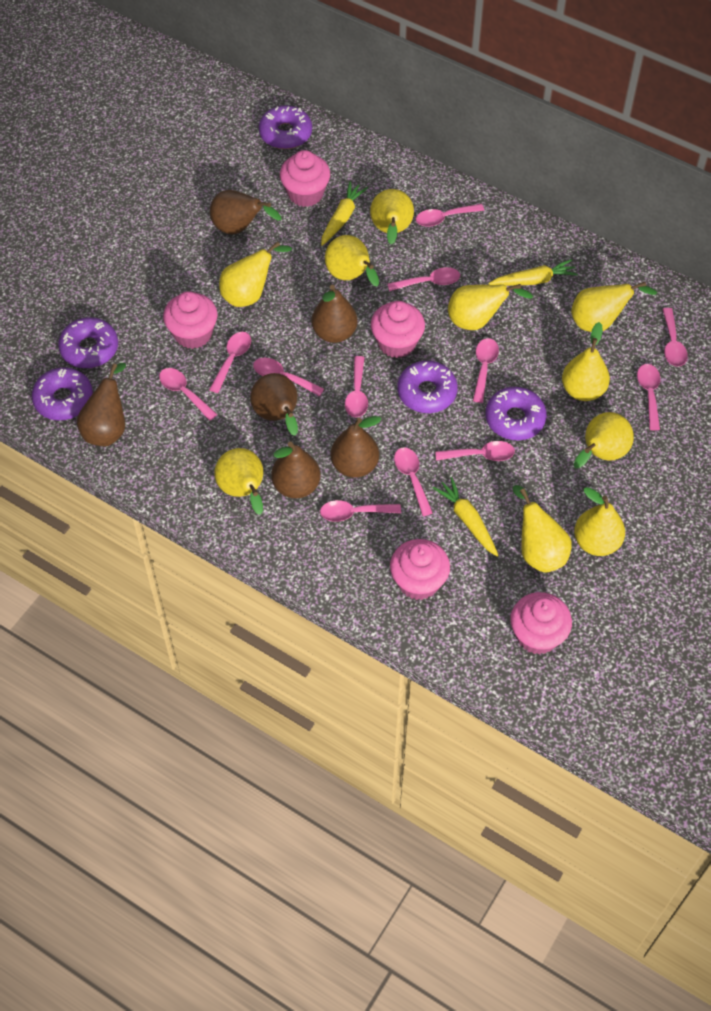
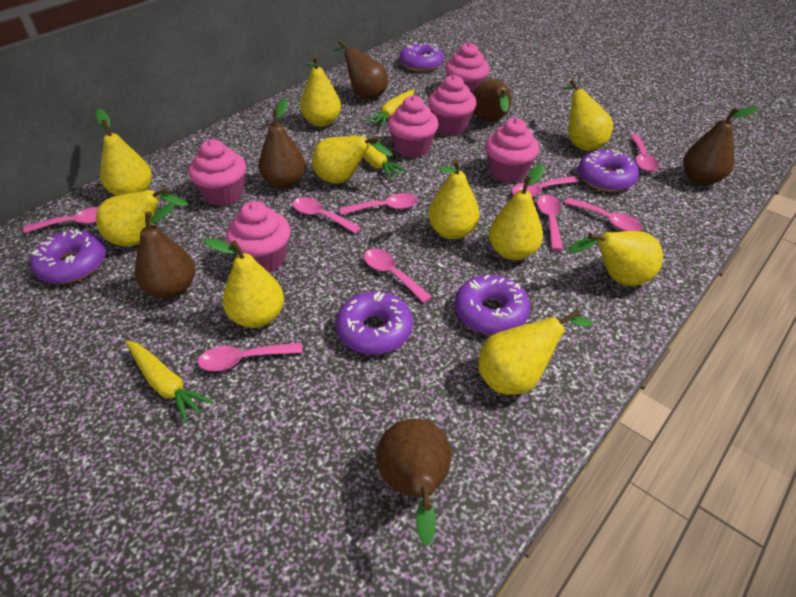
pink cupcake: 5 -> 6
pink spoon: 12 -> 9

